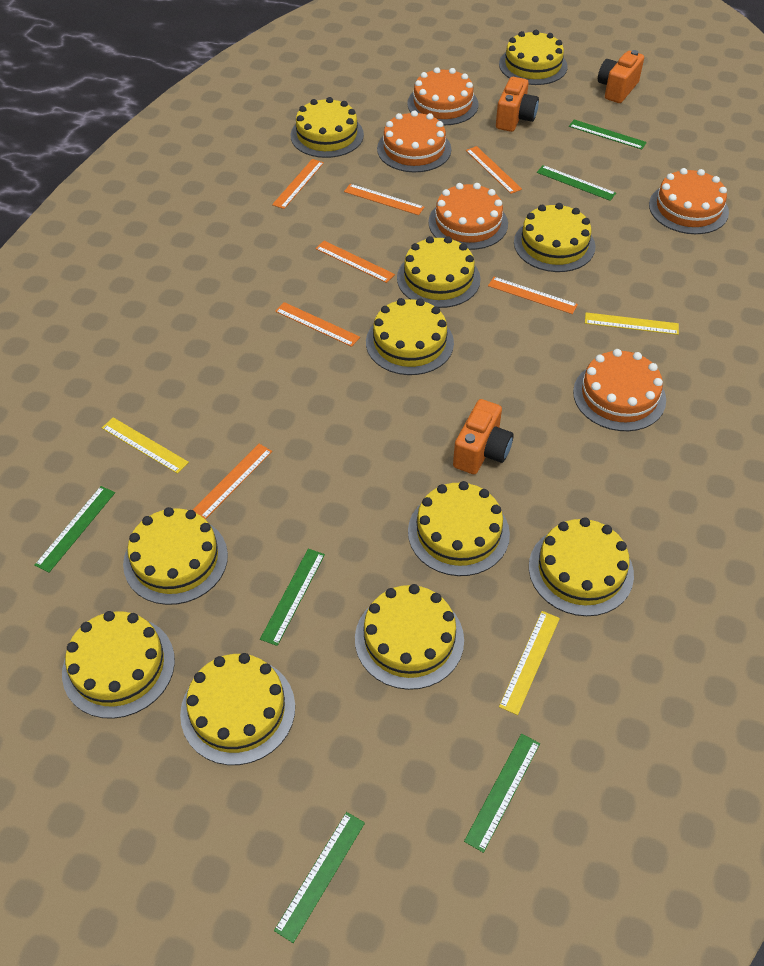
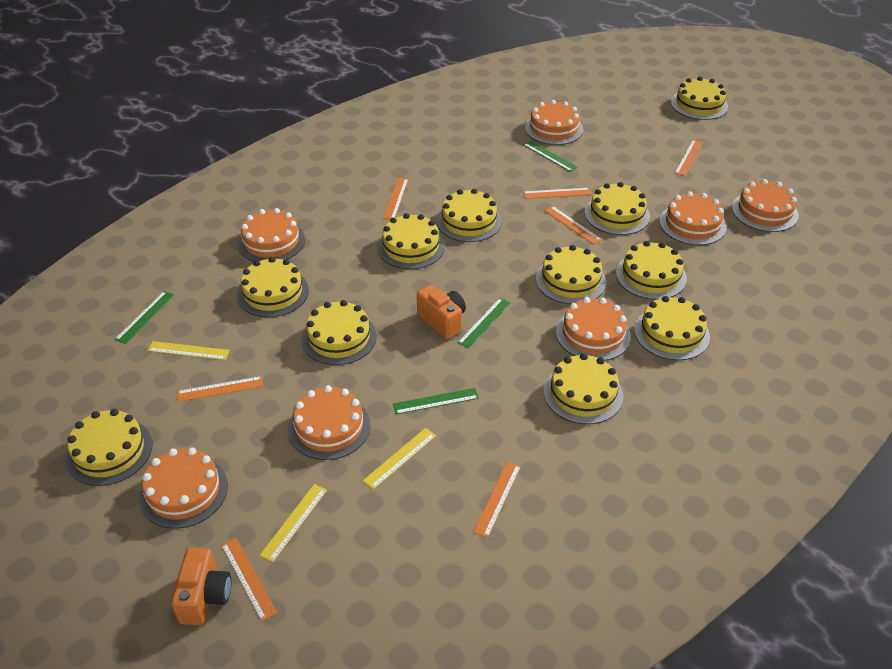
green ruler: 6 -> 4
orange cake: 5 -> 7
orange camera: 3 -> 2

